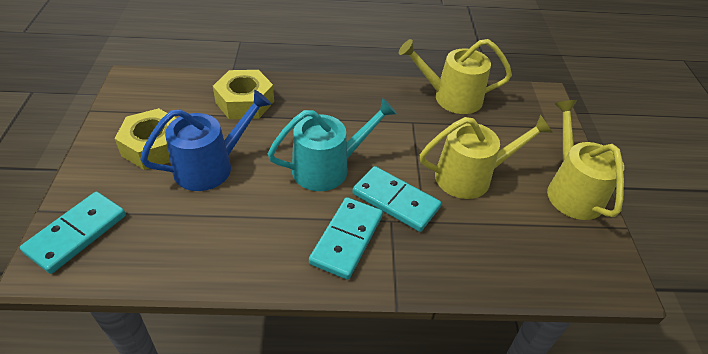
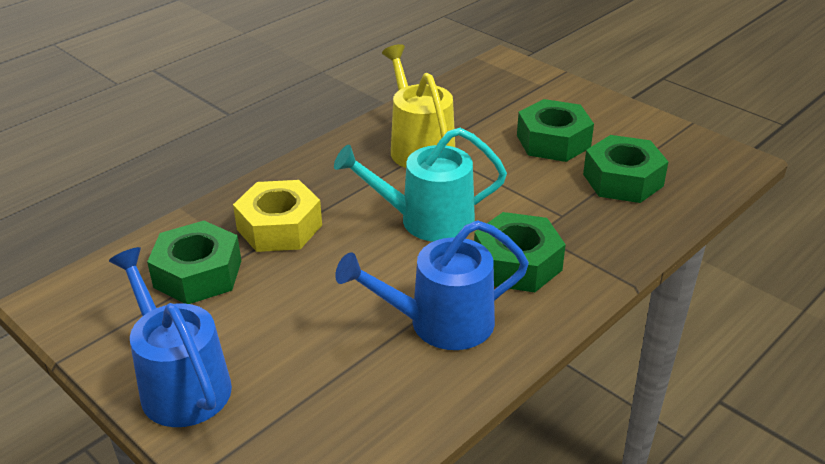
blue watering can: 1 -> 2
green nut: 0 -> 4
turquoise domino: 3 -> 0
yellow nut: 2 -> 1
yellow watering can: 3 -> 1

